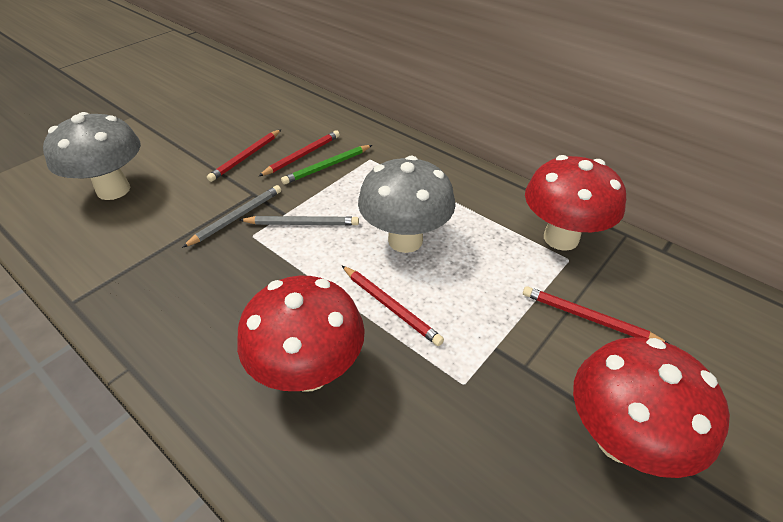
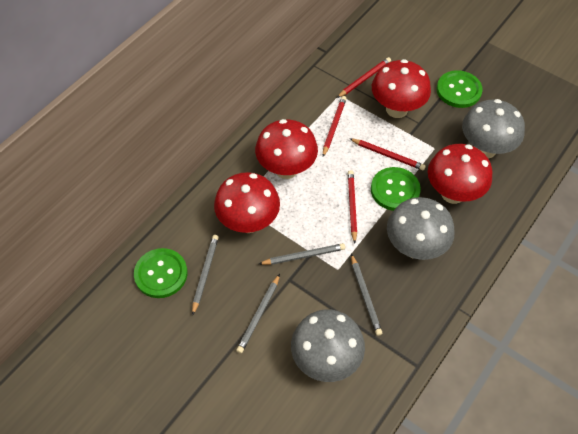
green button: 0 -> 3
green pencil: 1 -> 0
grey mushroom: 2 -> 3
grey pencil: 2 -> 4
red mushroom: 3 -> 4

